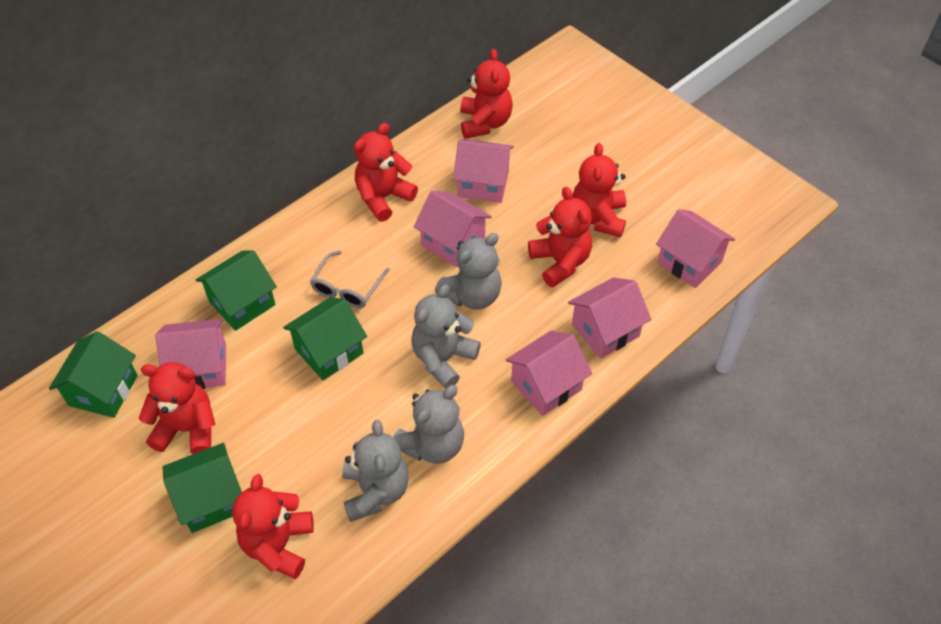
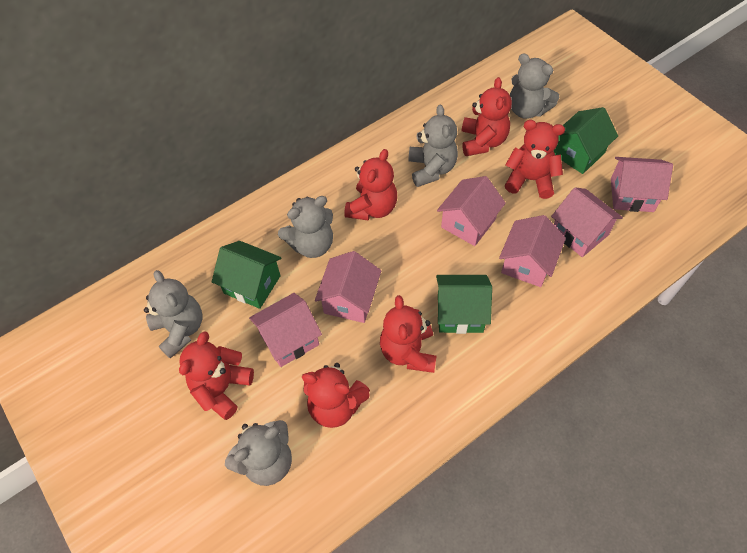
green house: 4 -> 3
grey glasses: 1 -> 0
grey teddy bear: 4 -> 5

